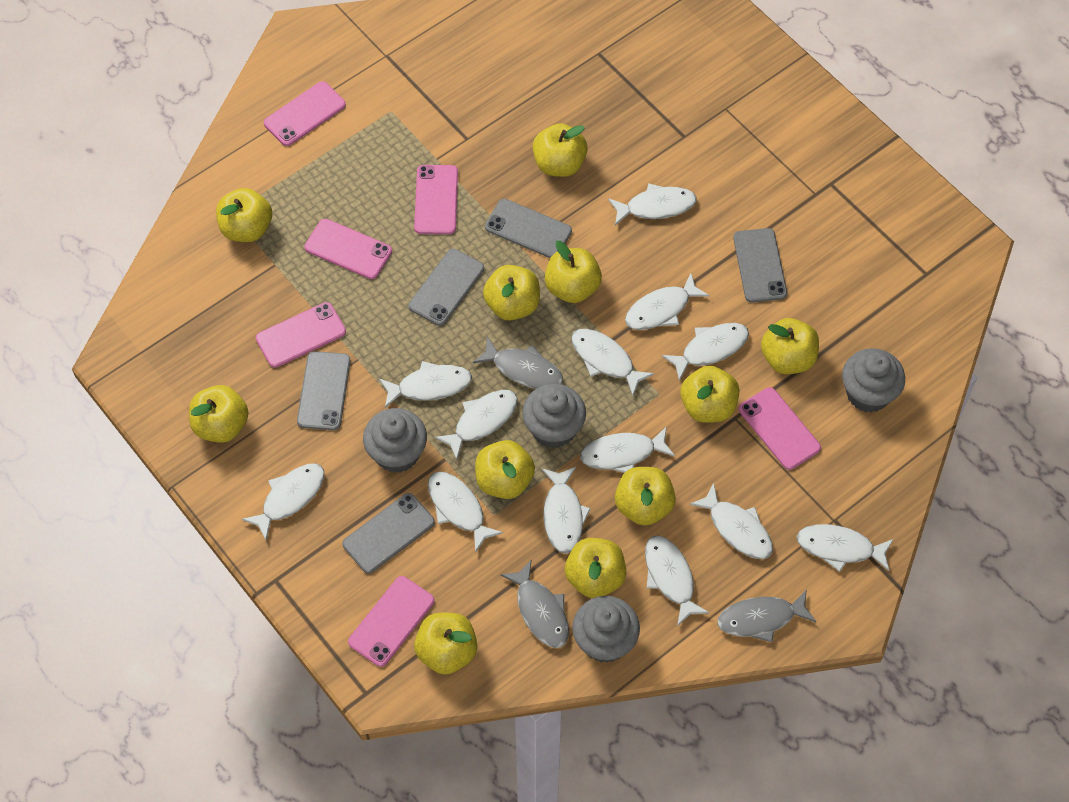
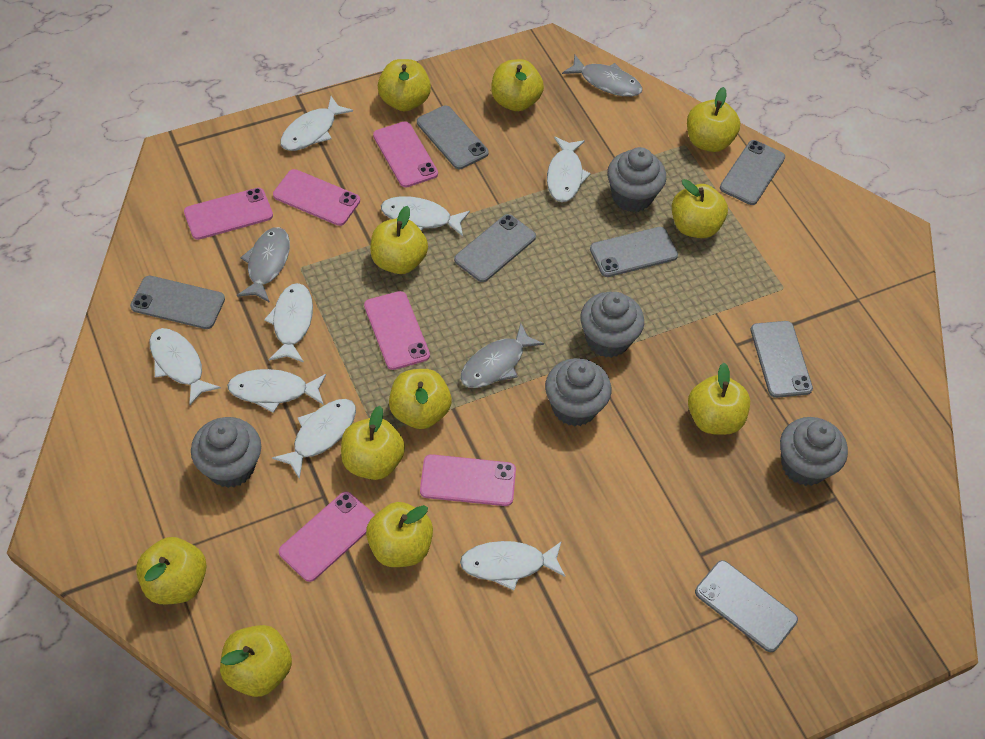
grey cupcake: 4 -> 5
grey phone: 5 -> 7
white fish: 13 -> 8

